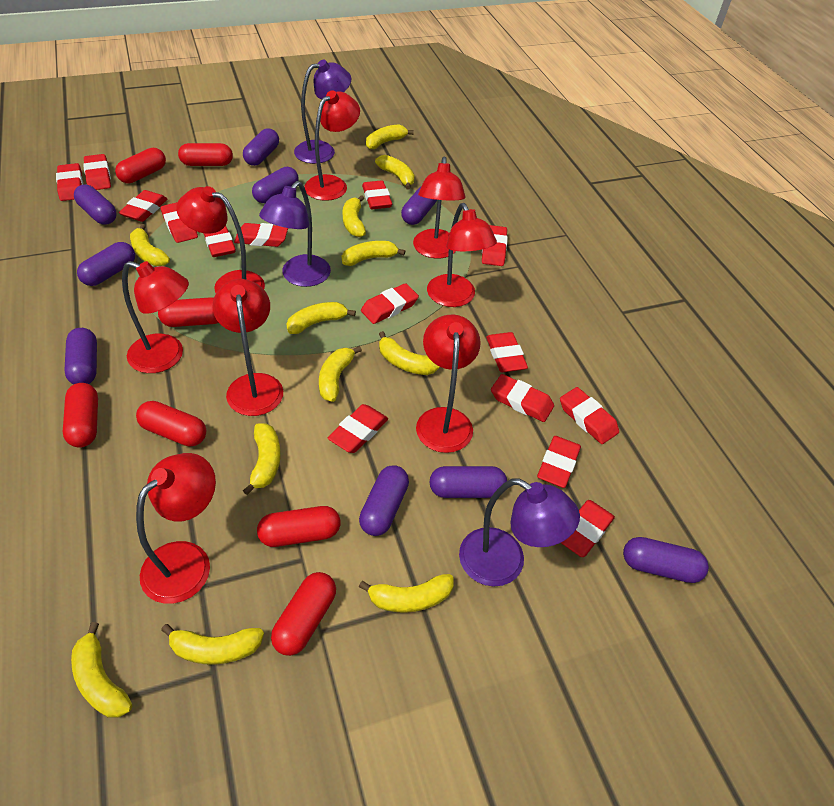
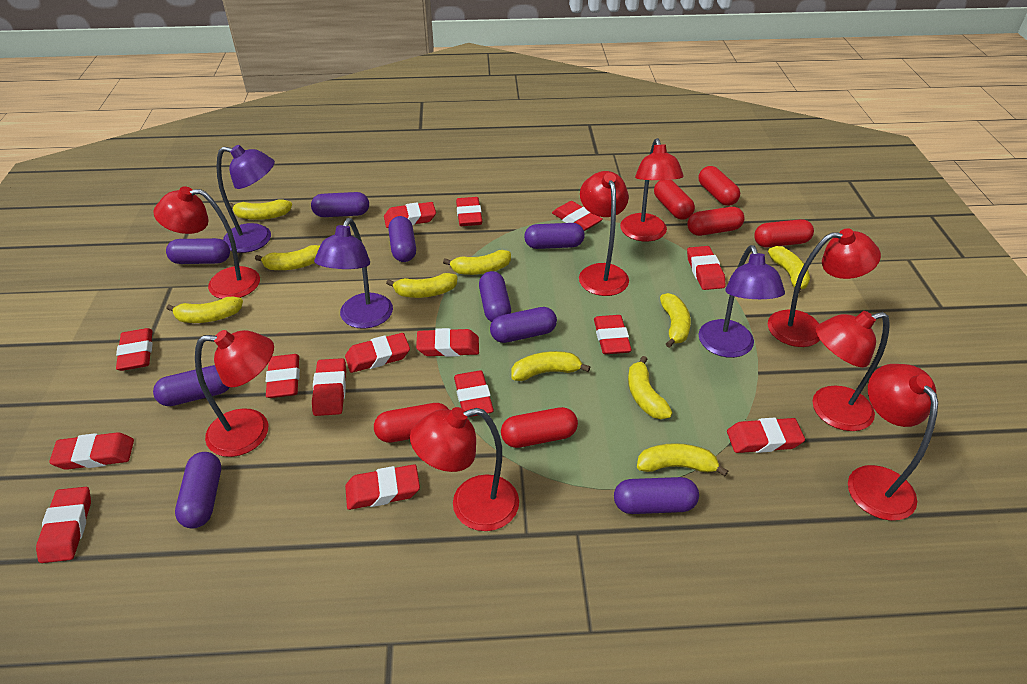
red capsule: 7 -> 6
yellow banana: 12 -> 10

